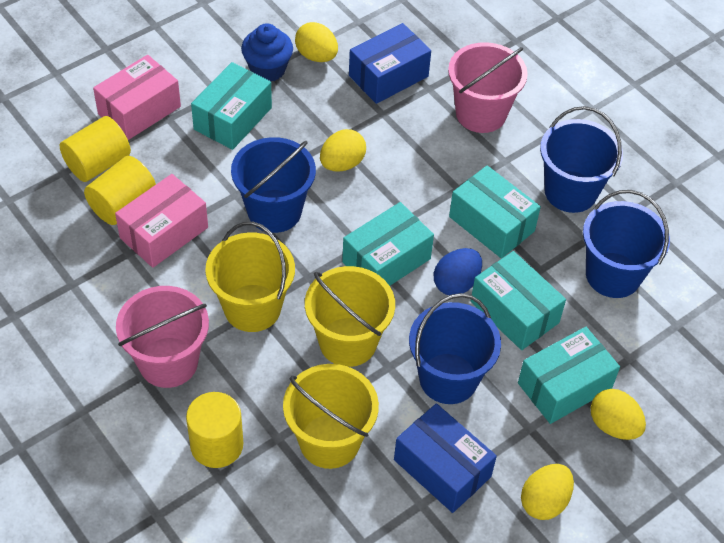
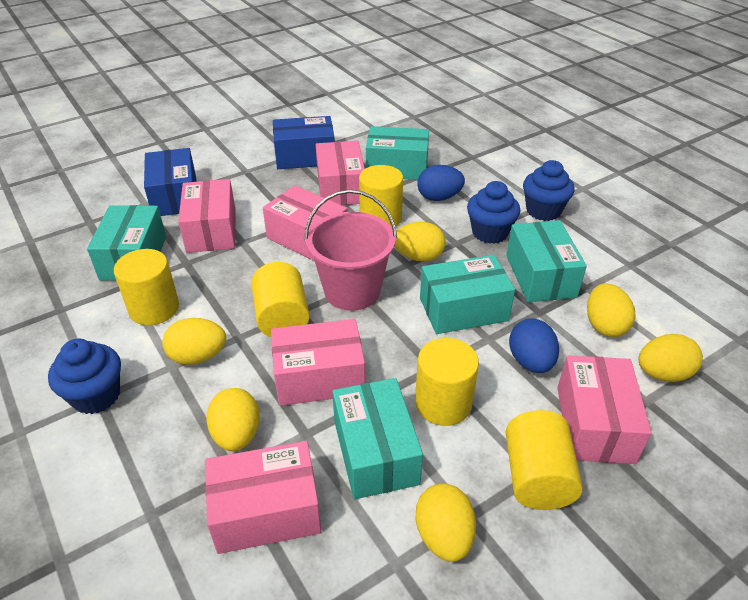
blue bucket: 4 -> 0
blue cupcake: 1 -> 3
blue egg: 1 -> 2
pink box: 2 -> 6
pink bucket: 2 -> 1
yellow bucket: 3 -> 0
yellow cylinder: 3 -> 5
yellow egg: 4 -> 6

